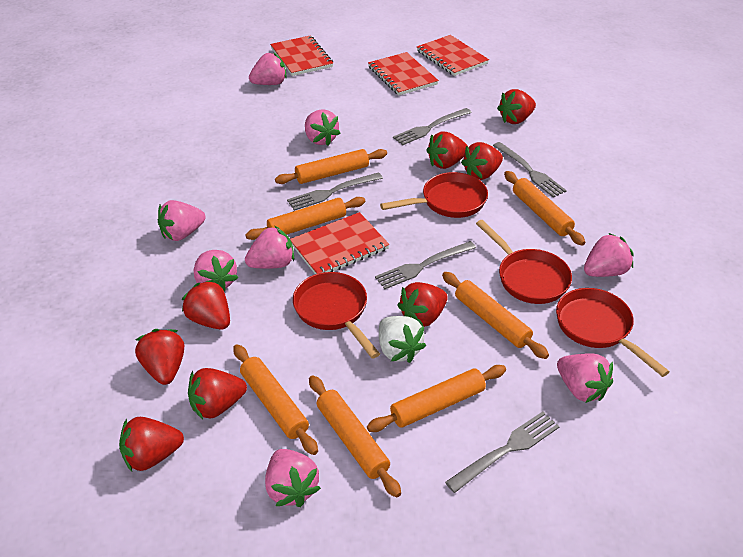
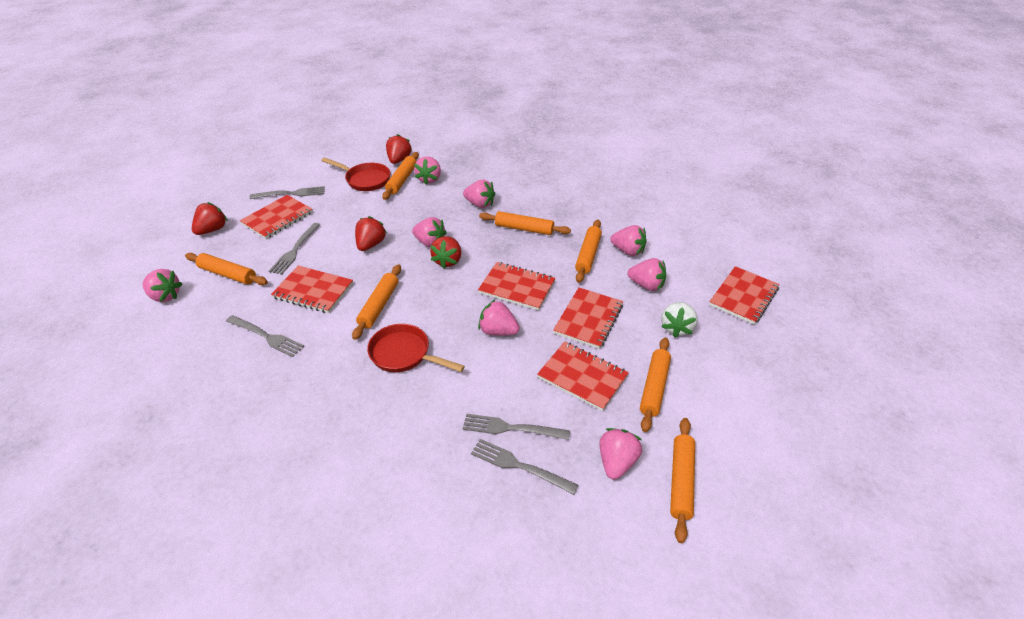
red notebook: 4 -> 6
red pan: 4 -> 2
red strawberry: 8 -> 4

